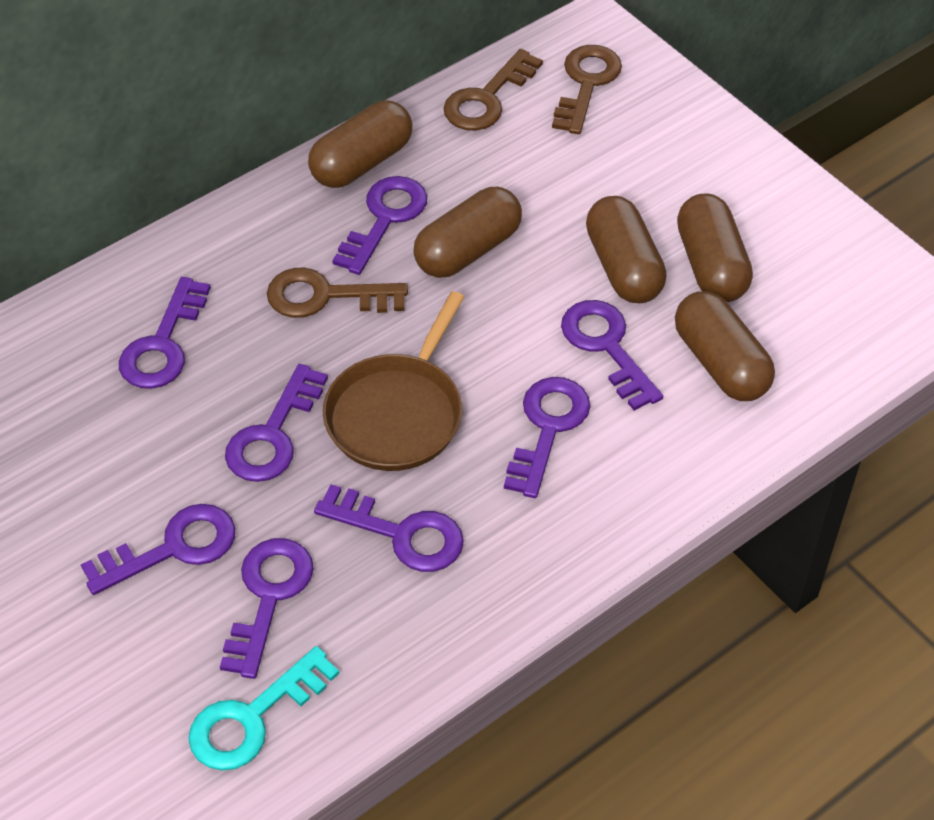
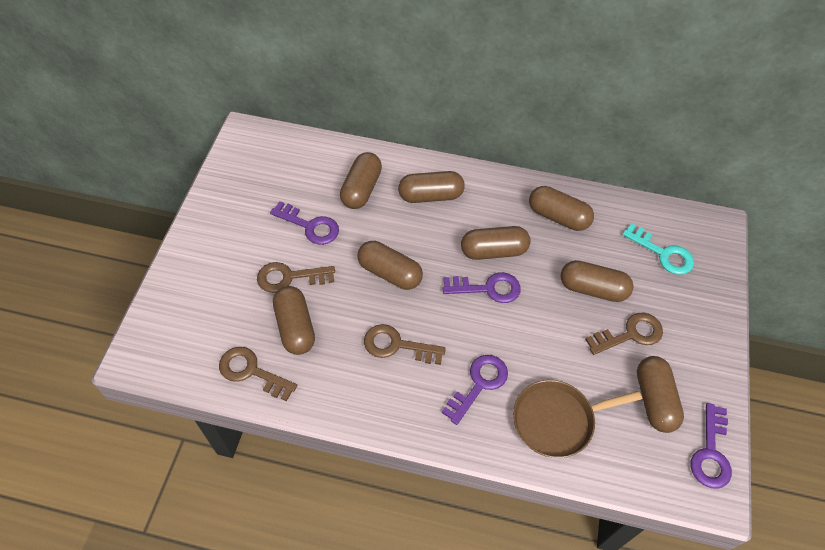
brown capsule: 5 -> 8
brown key: 3 -> 4
purple key: 8 -> 4

